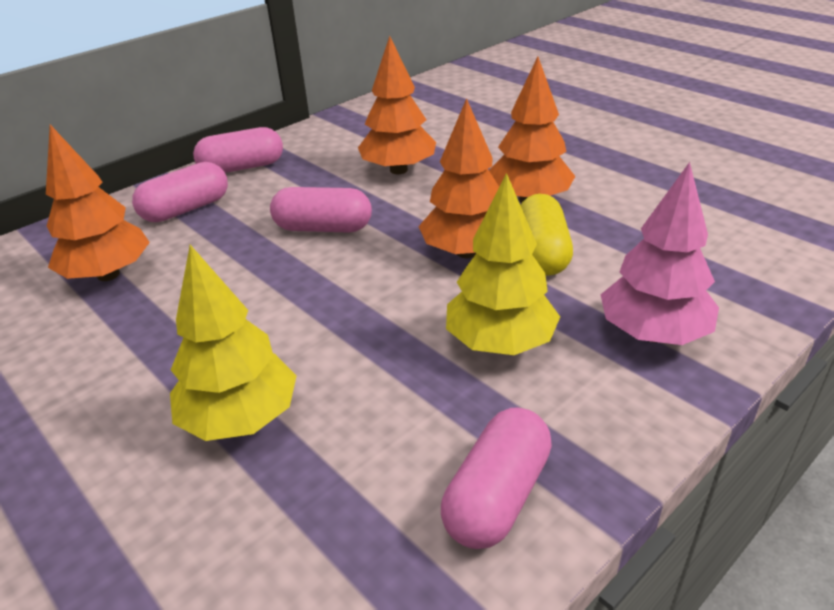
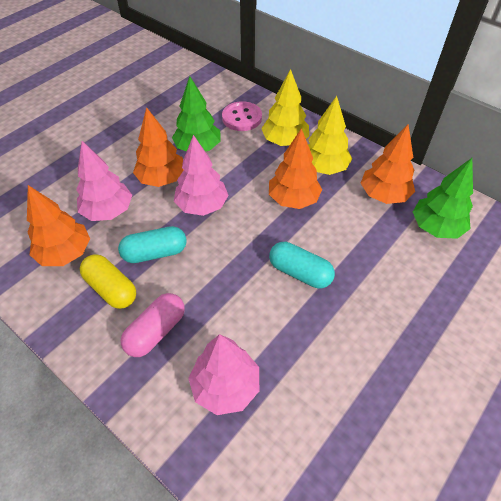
green tree: 0 -> 2
pink button: 0 -> 1
pink capsule: 4 -> 1
pink tree: 1 -> 3
turquoise capsule: 0 -> 2

